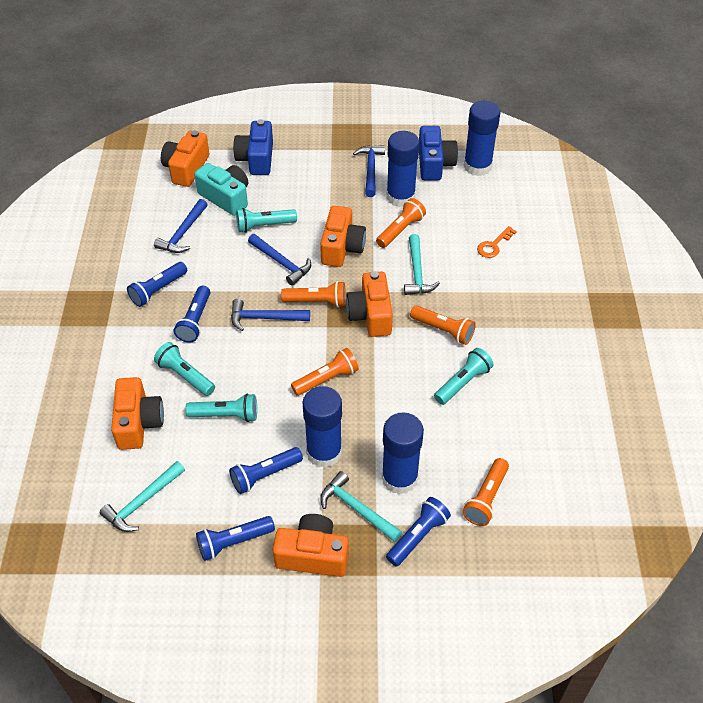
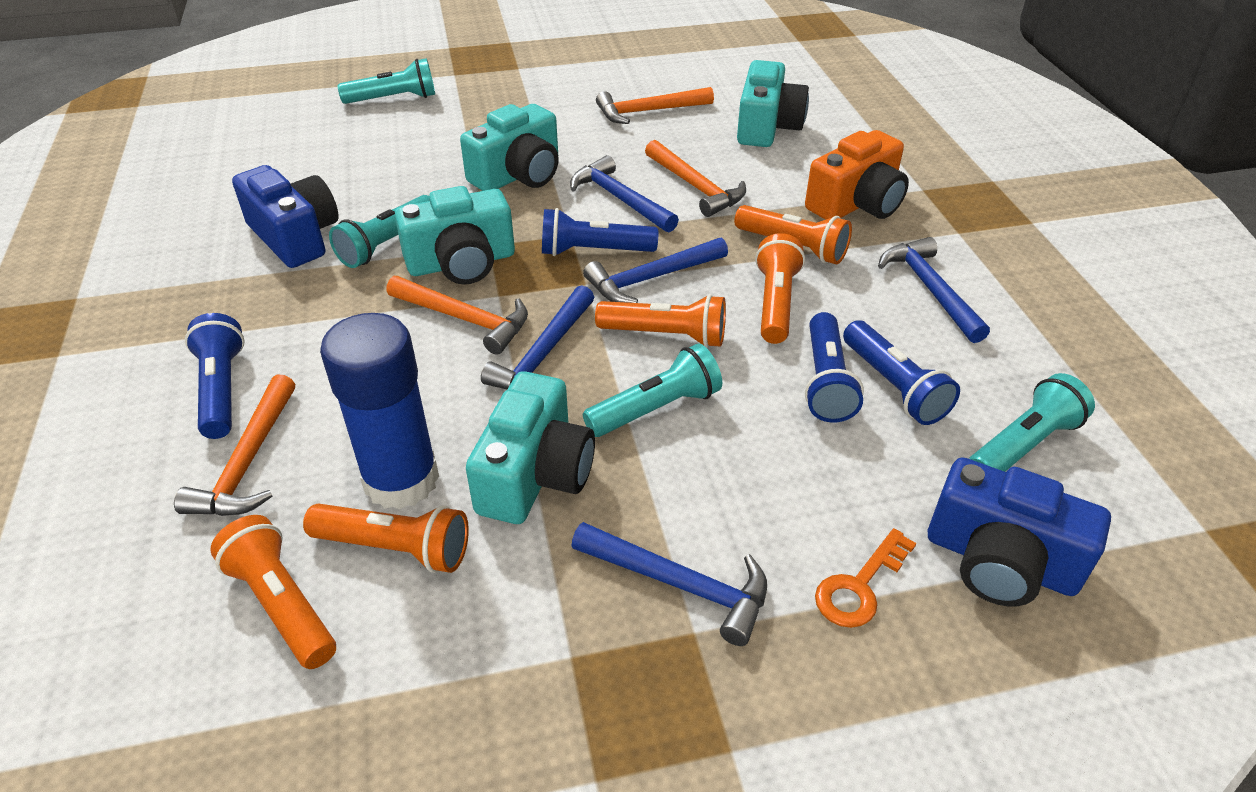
blue flashlight: 5 -> 4
blue glue stick: 4 -> 1
blue hammer: 4 -> 5
orange camera: 5 -> 1
orange hammer: 0 -> 4
turquoise camera: 1 -> 4
turquoise hammer: 3 -> 0

